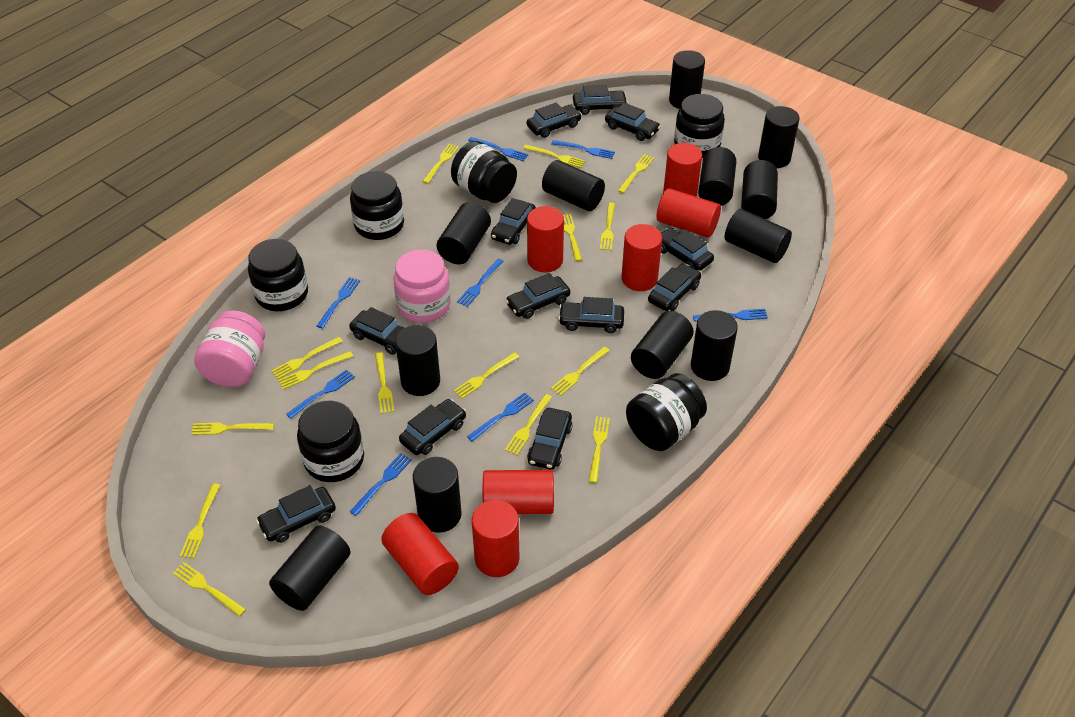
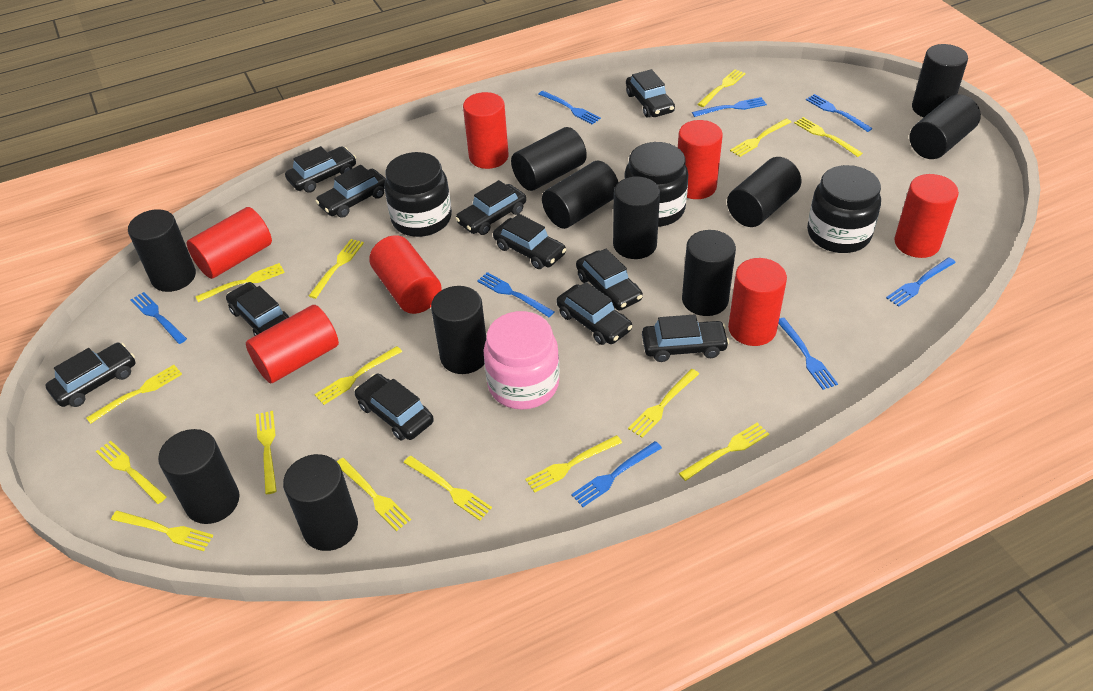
black car: 12 -> 11
black cylinder: 12 -> 11
black jar: 6 -> 3
pink jar: 2 -> 1

